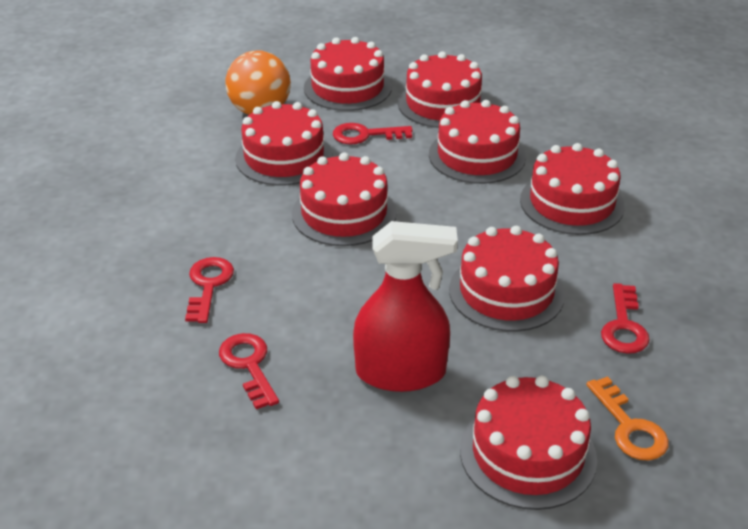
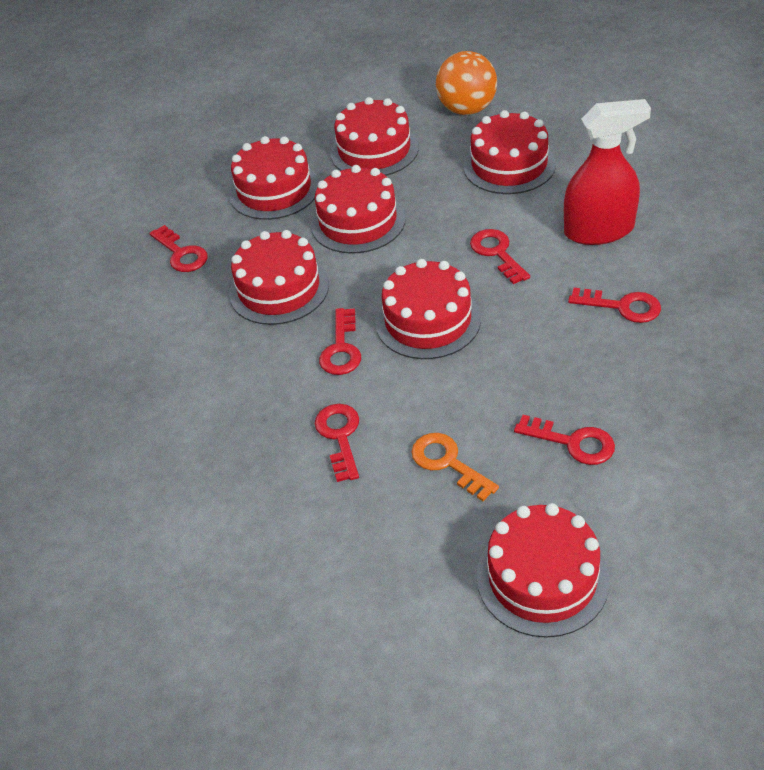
red cake: 8 -> 7
red key: 4 -> 6

